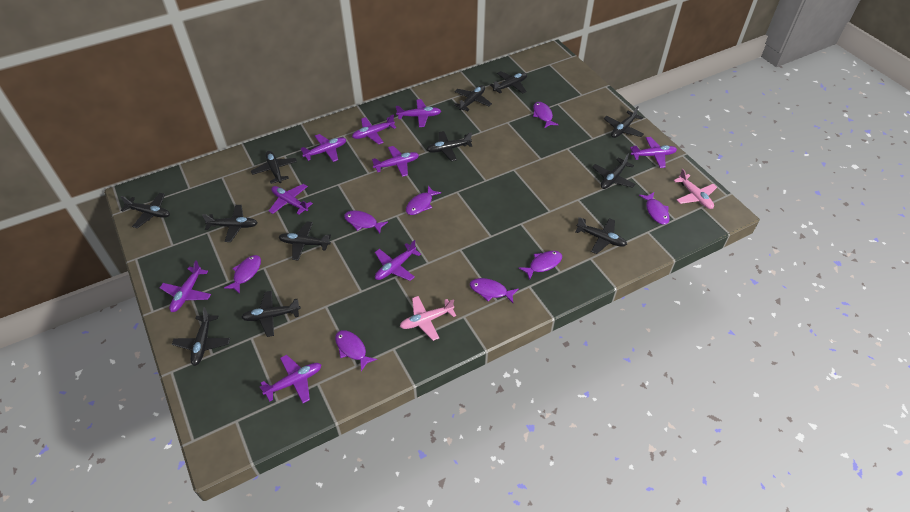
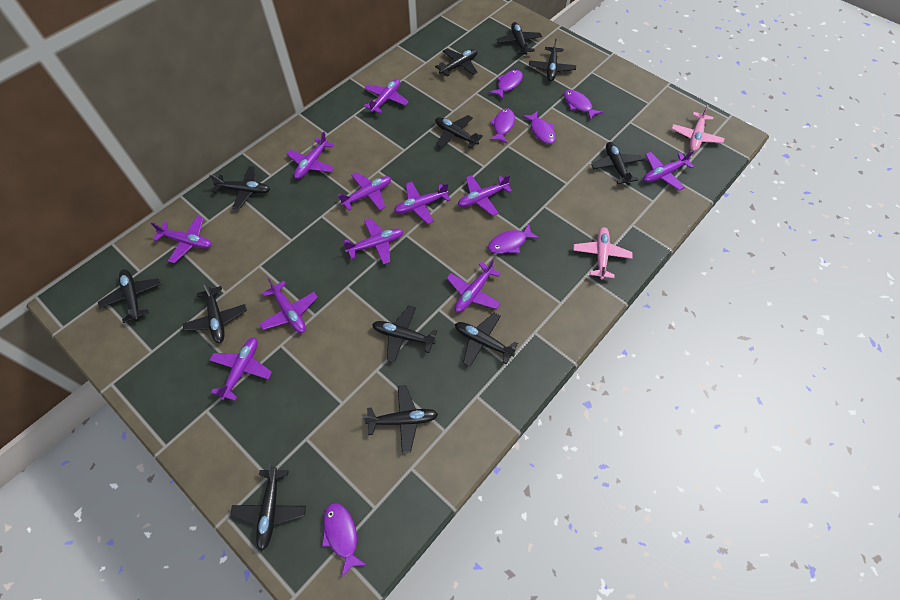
purple fish: 8 -> 6
purple plane: 9 -> 11

